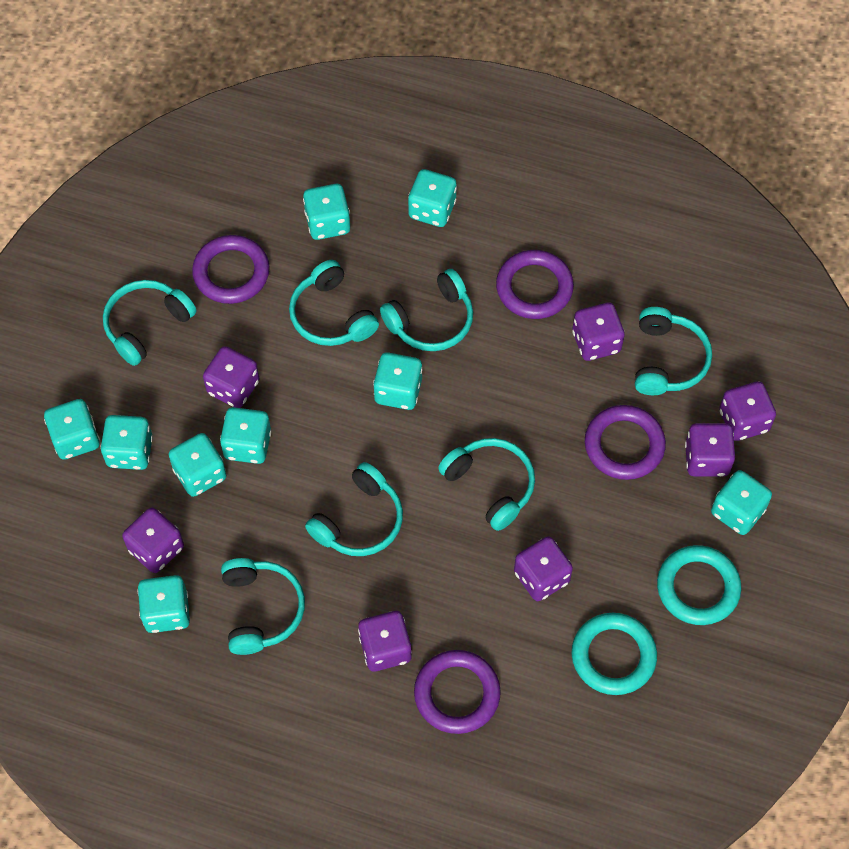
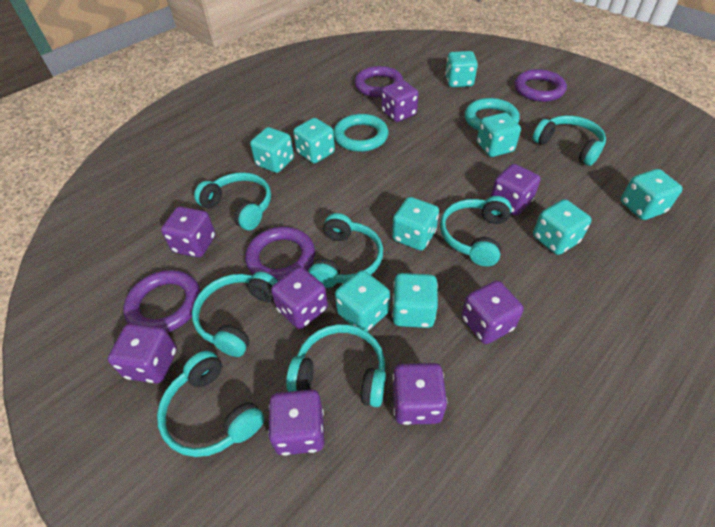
purple dice: 7 -> 8

